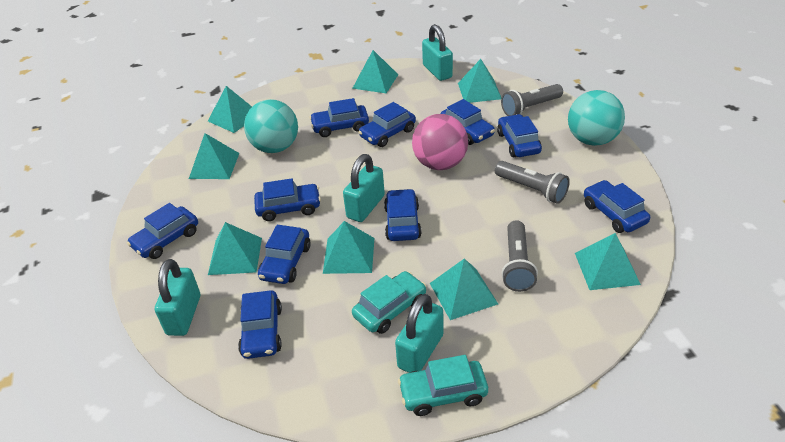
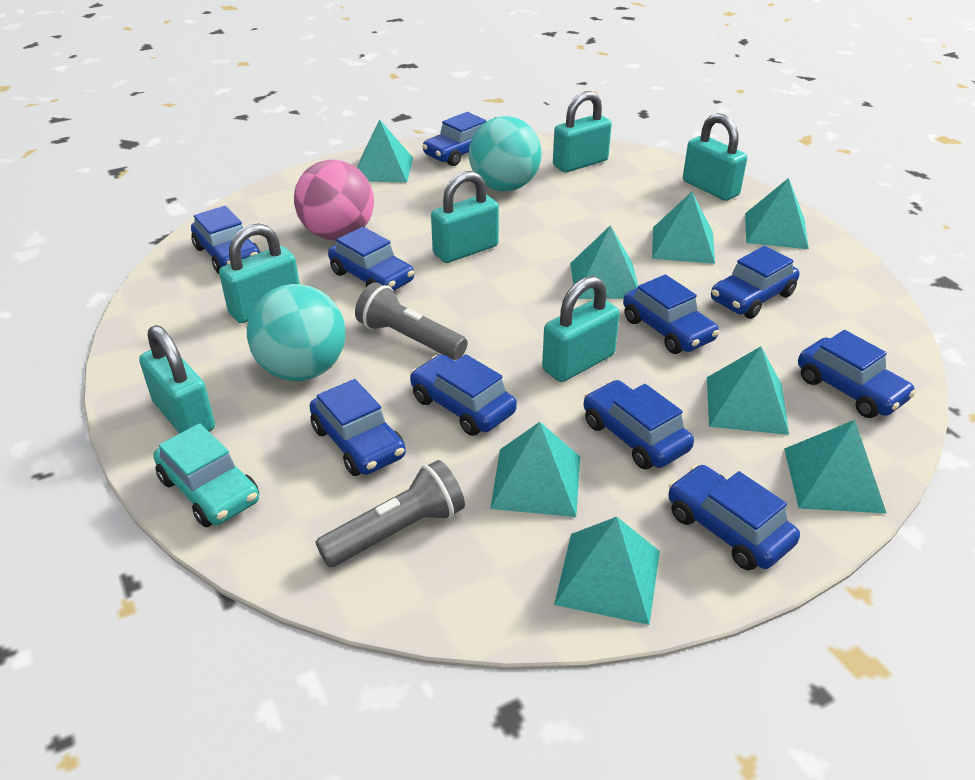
grey flashlight: 3 -> 2
turquoise car: 2 -> 1
turquoise padlock: 4 -> 6

